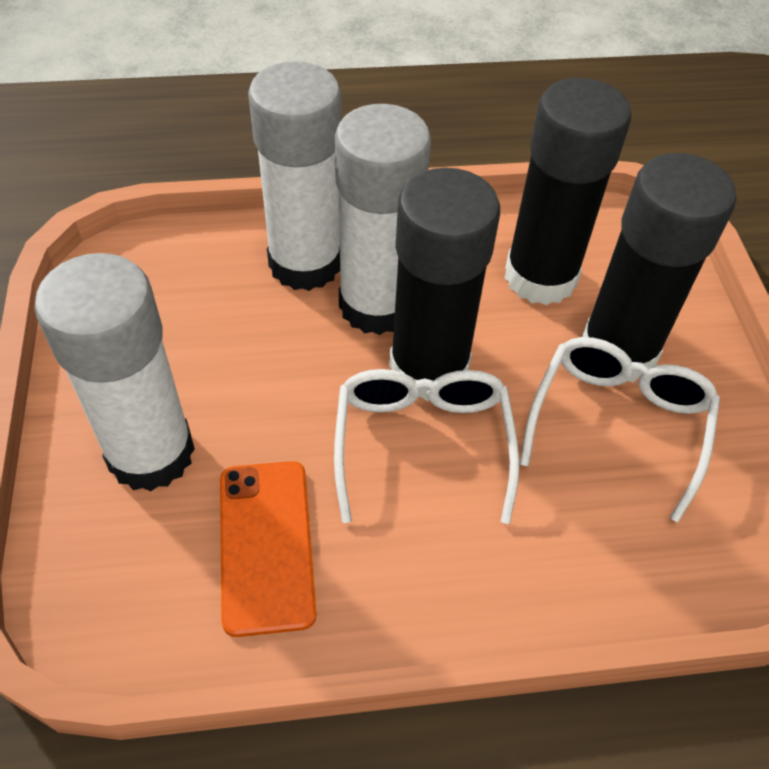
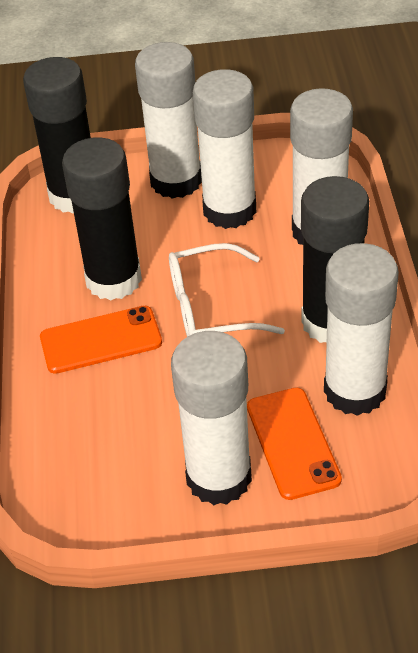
orange phone: 1 -> 2
white glasses: 2 -> 1
white glue stick: 3 -> 5

